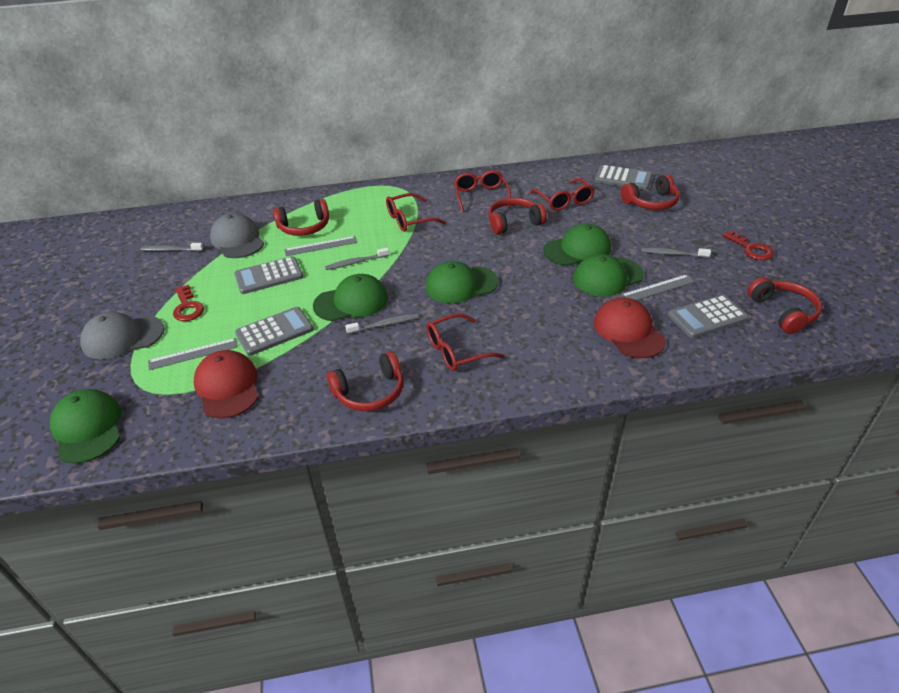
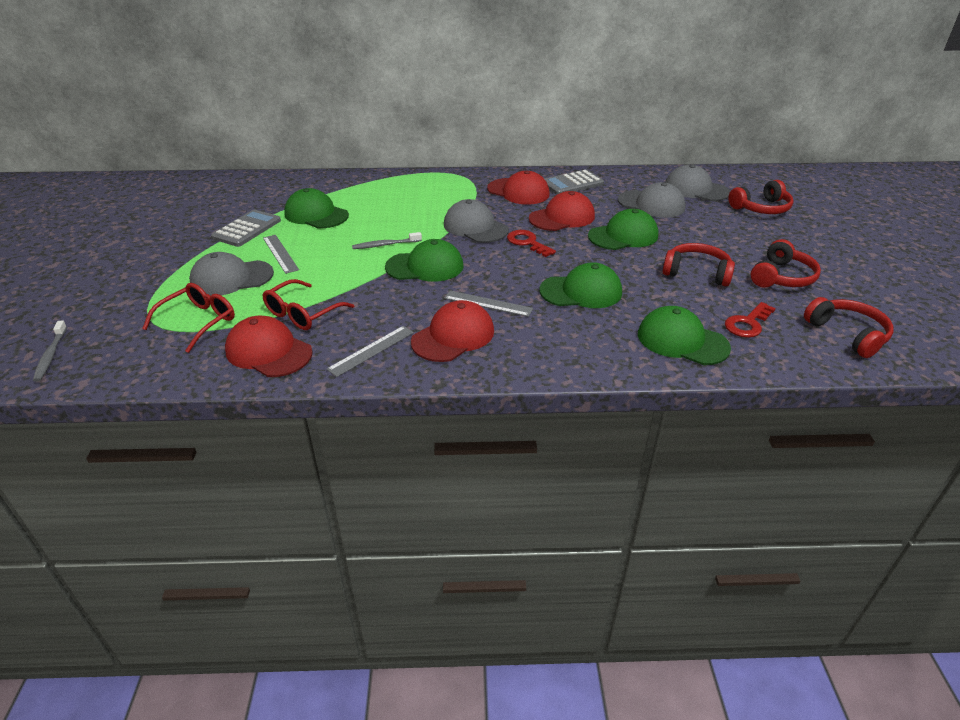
grey calculator: 4 -> 2
grey cap: 2 -> 4
grey toothbrush: 4 -> 2
red cap: 2 -> 4
red glasses: 4 -> 2
red headphones: 5 -> 4

